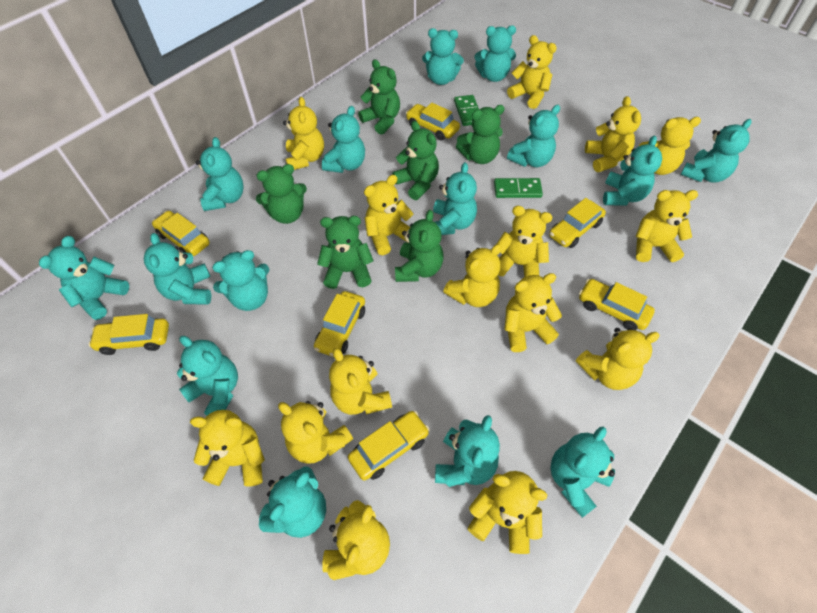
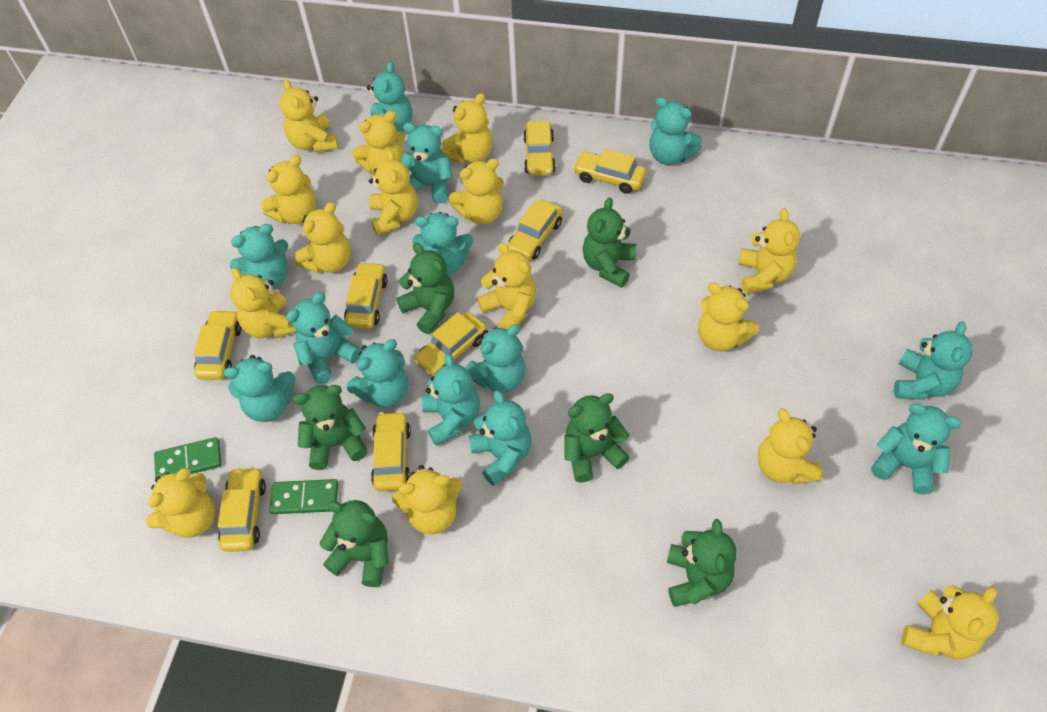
turquoise teddy bear: 15 -> 13
yellow car: 7 -> 8

